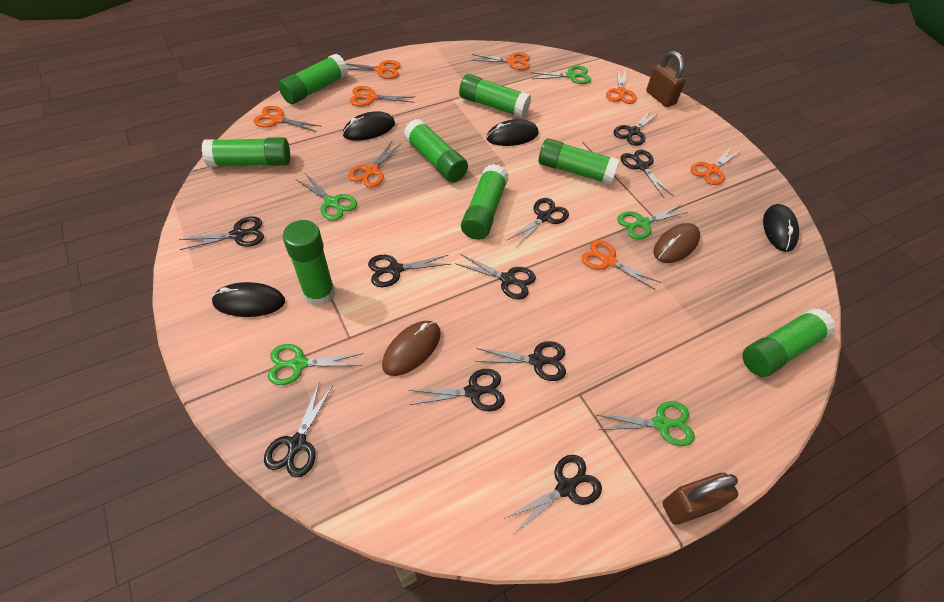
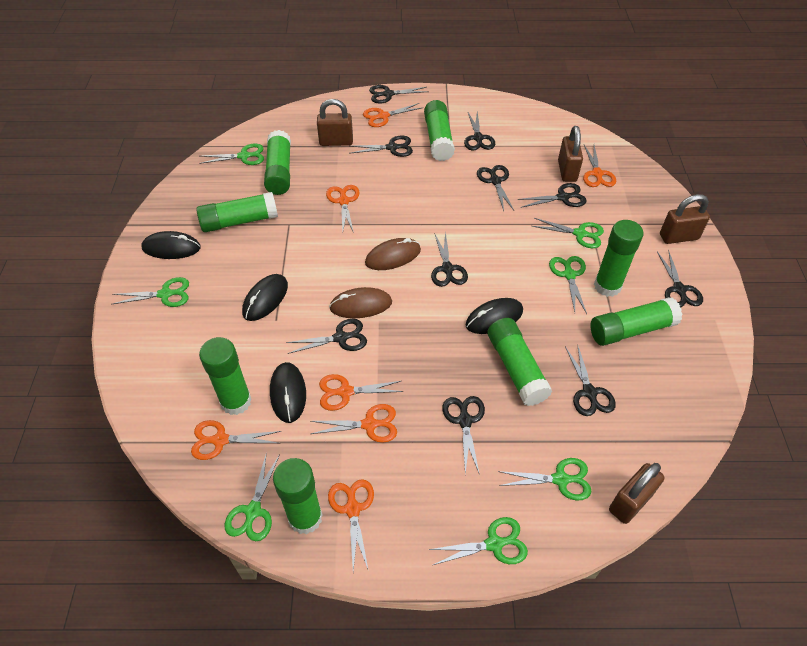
brown padlock: 2 -> 4
green scissors: 5 -> 7
orange scissors: 8 -> 7

